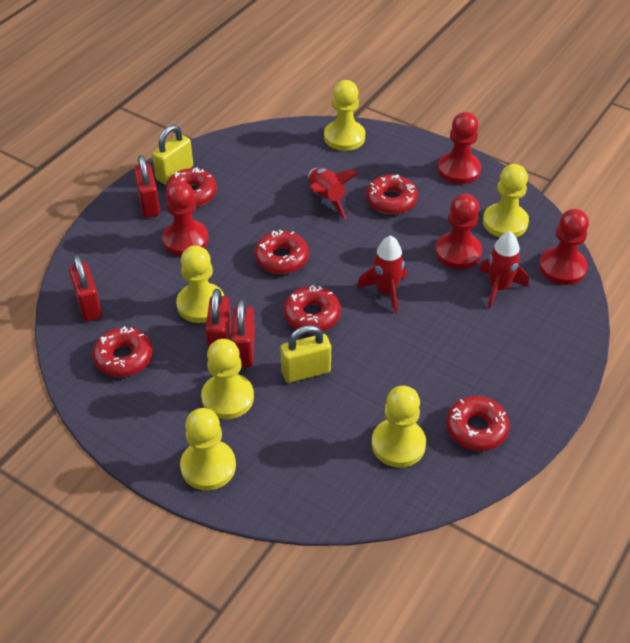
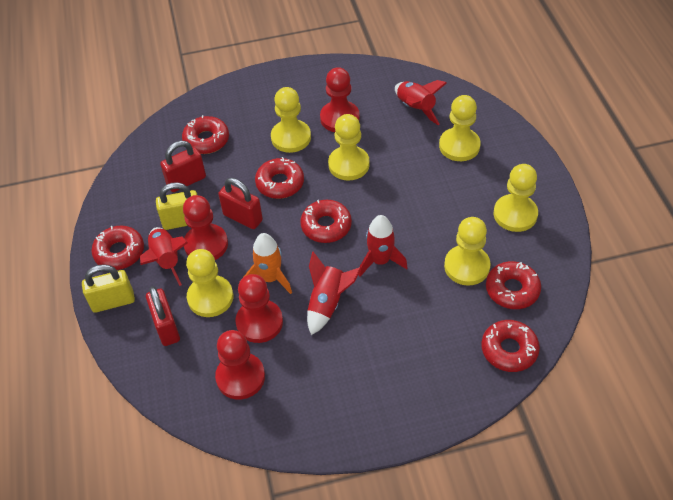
orange rocket: 0 -> 1
red padlock: 4 -> 3
red rocket: 3 -> 4

